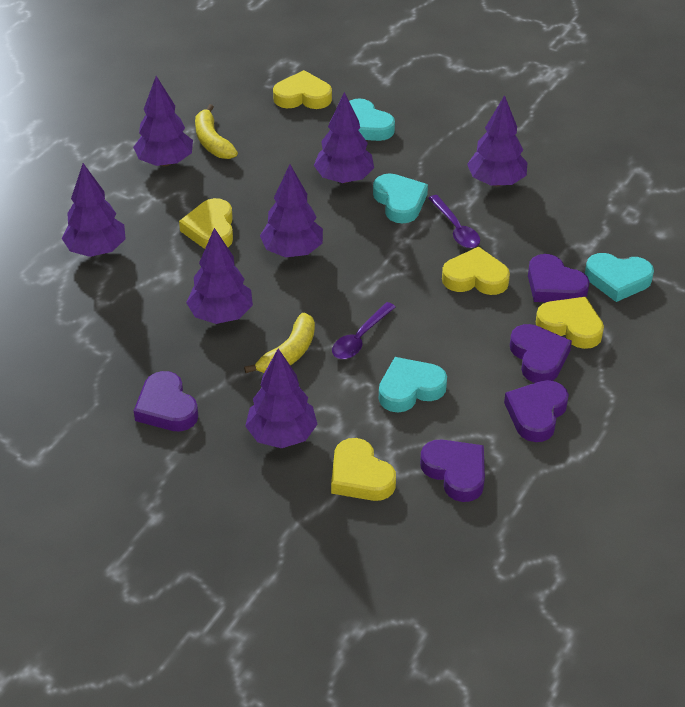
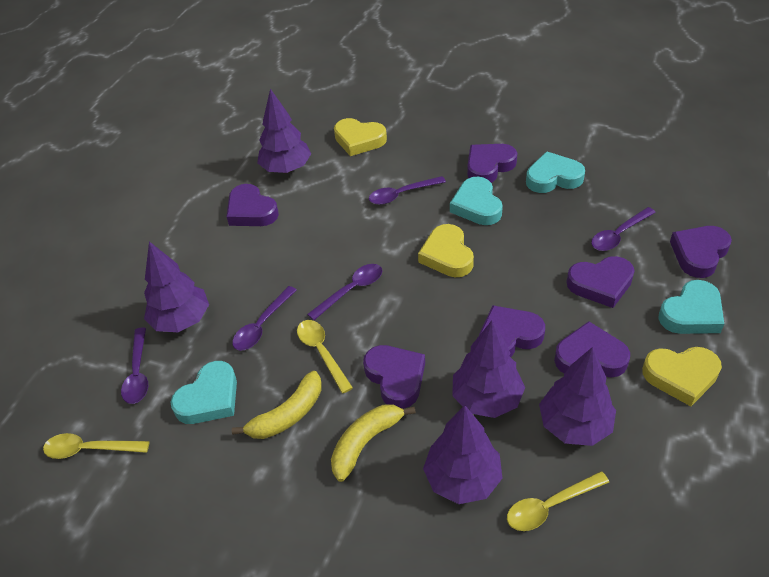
purple heart: 5 -> 7
purple spoon: 2 -> 5
purple tree: 7 -> 5
yellow heart: 5 -> 3
yellow spoon: 0 -> 3

